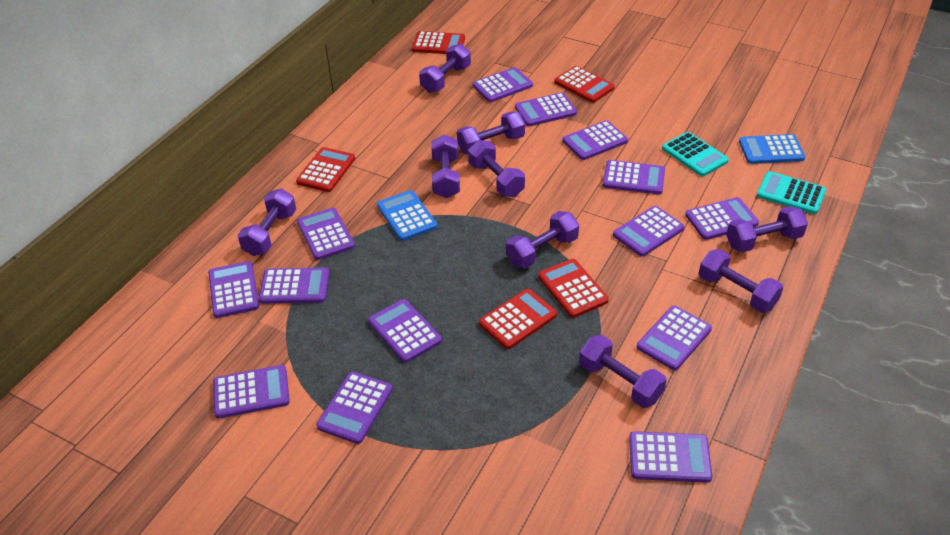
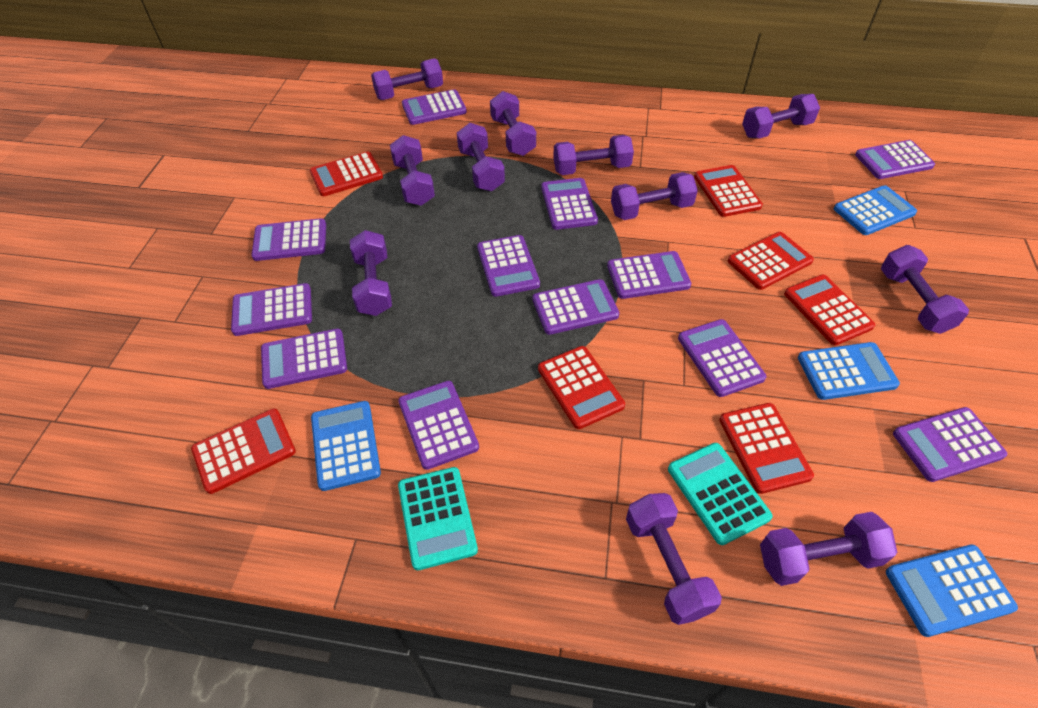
blue calculator: 2 -> 4
purple calculator: 14 -> 12
purple dumbbell: 9 -> 11
red calculator: 5 -> 7

